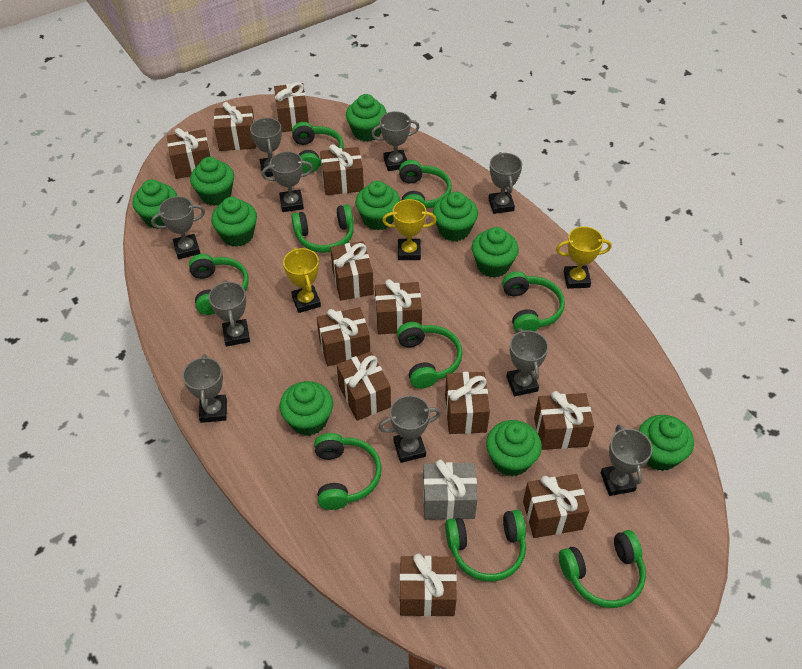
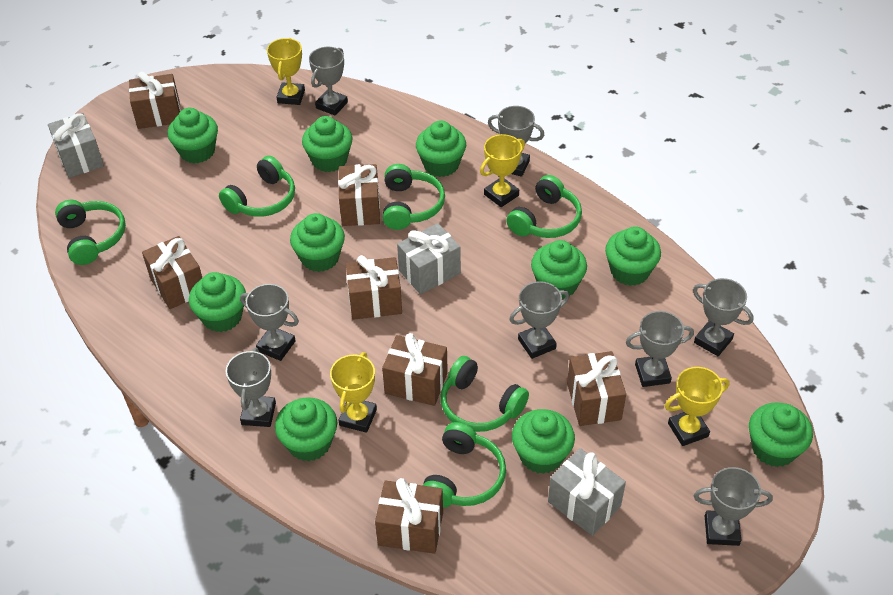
brown gift: 12 -> 7
green headphones: 9 -> 6
grey gift: 1 -> 3
grey trophy: 10 -> 8
yellow trophy: 3 -> 4

